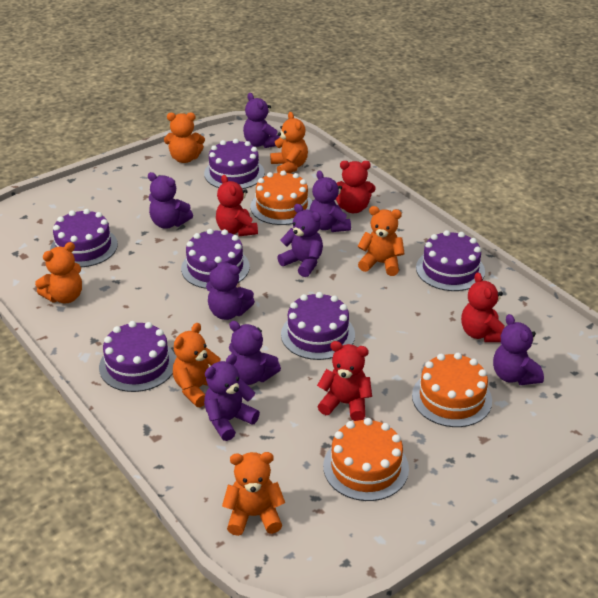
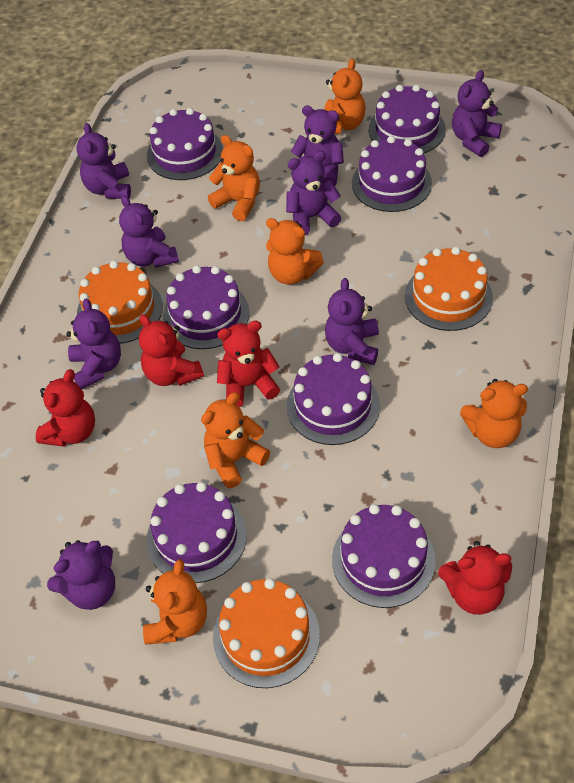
purple cake: 6 -> 7

